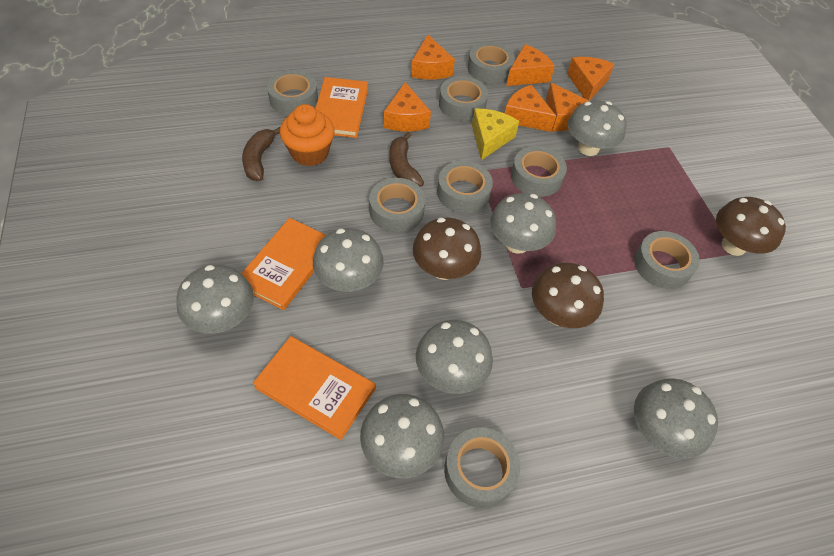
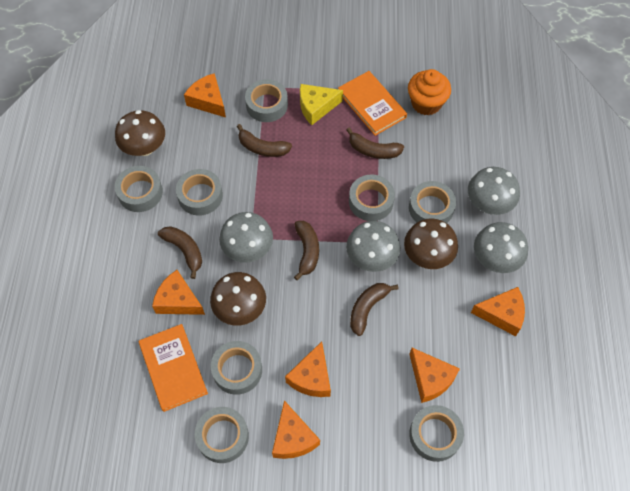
brown banana: 2 -> 5
grey mushroom: 7 -> 4
orange book: 3 -> 2

